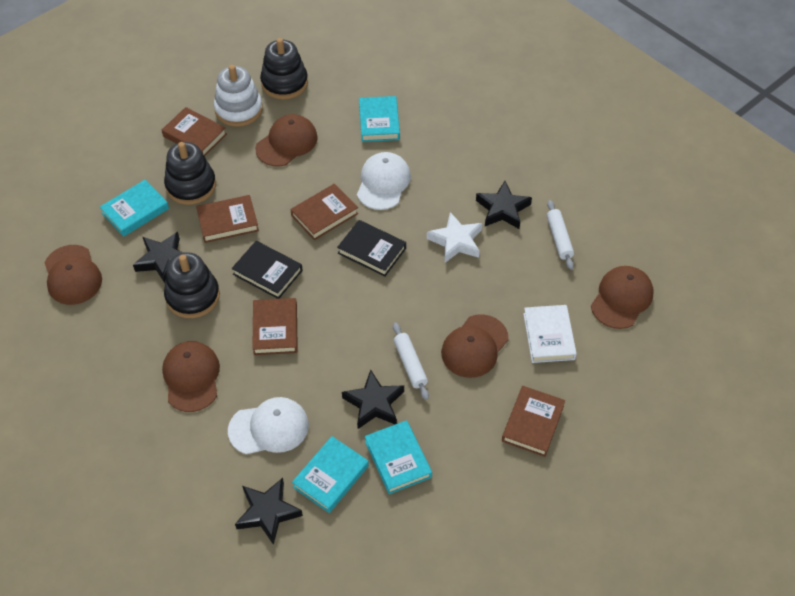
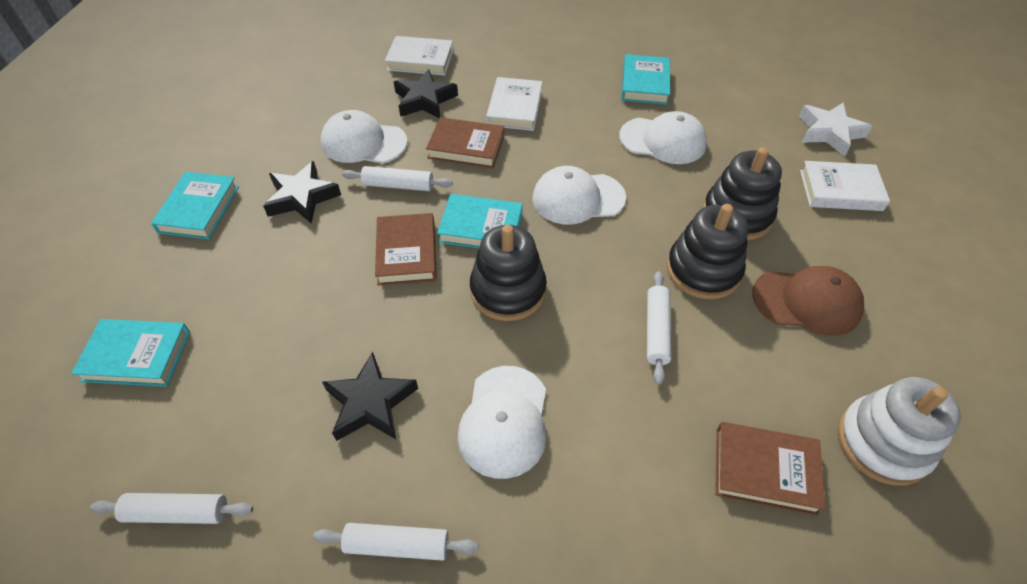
black book: 2 -> 0
black star: 4 -> 3
brown book: 5 -> 3
brown cap: 5 -> 1
white book: 1 -> 3
white cap: 2 -> 4
white rolling pin: 2 -> 4

